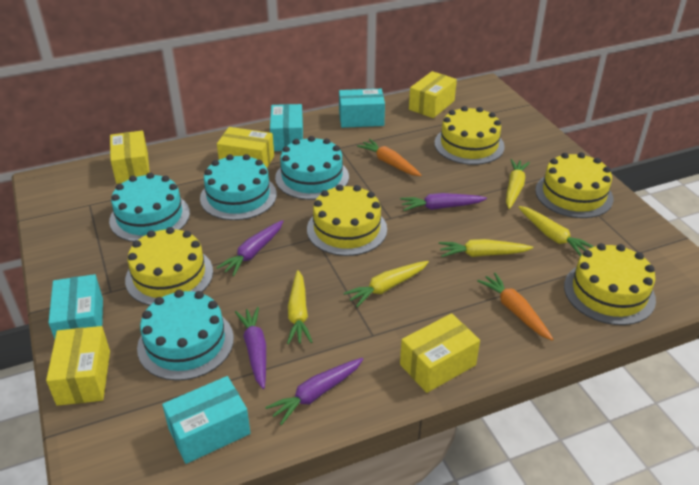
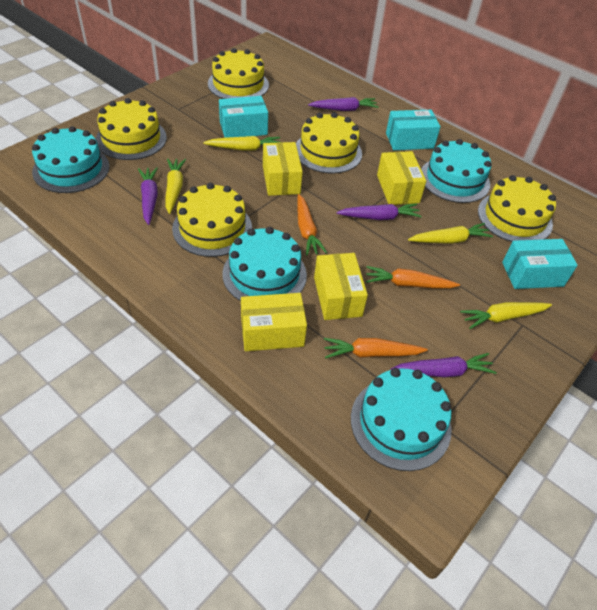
orange carrot: 2 -> 3
turquoise box: 4 -> 3
yellow box: 5 -> 4
yellow carrot: 5 -> 4

